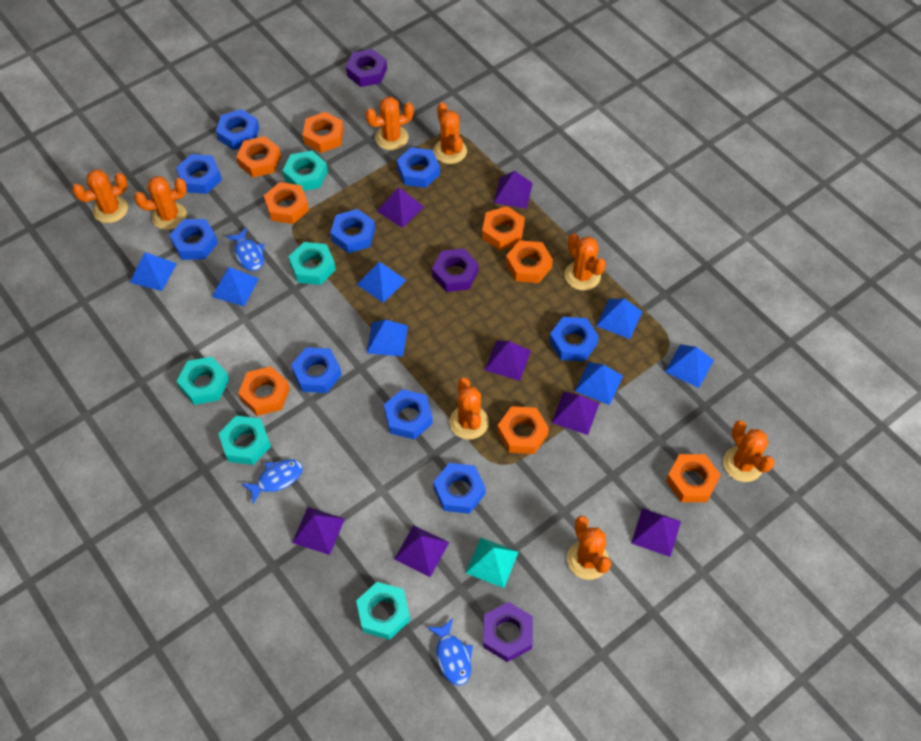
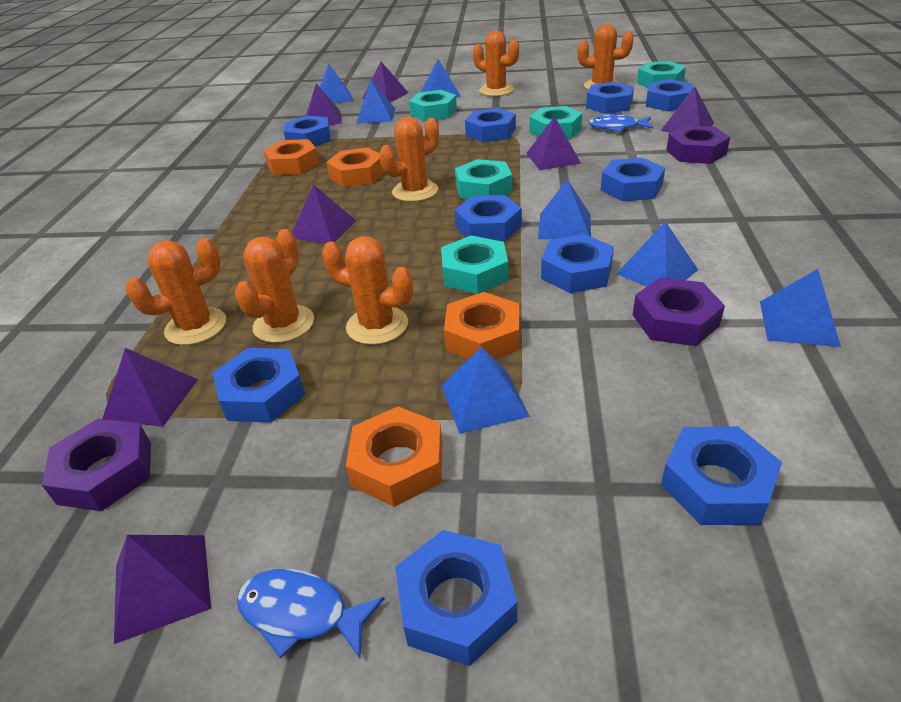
blue fish: 3 -> 2
blue nut: 9 -> 10
orange cactus: 8 -> 6
orange nut: 8 -> 4
turquoise pyramid: 1 -> 0

